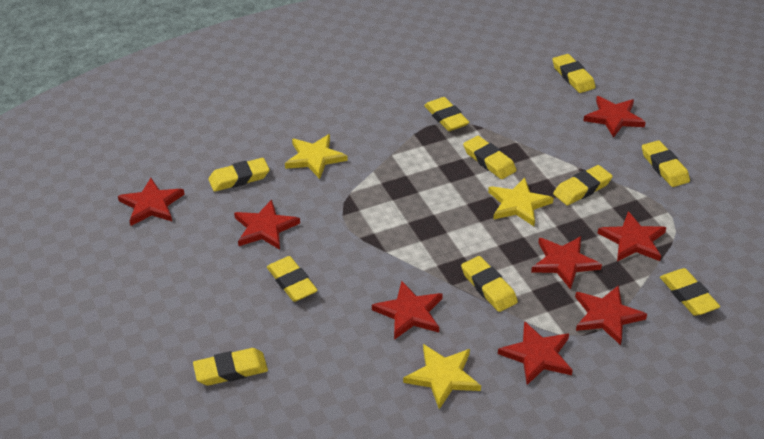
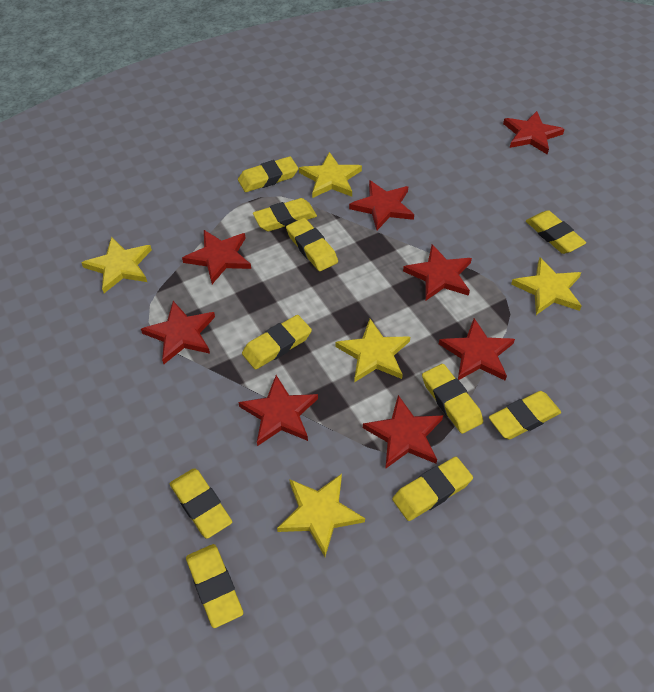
yellow star: 3 -> 5

